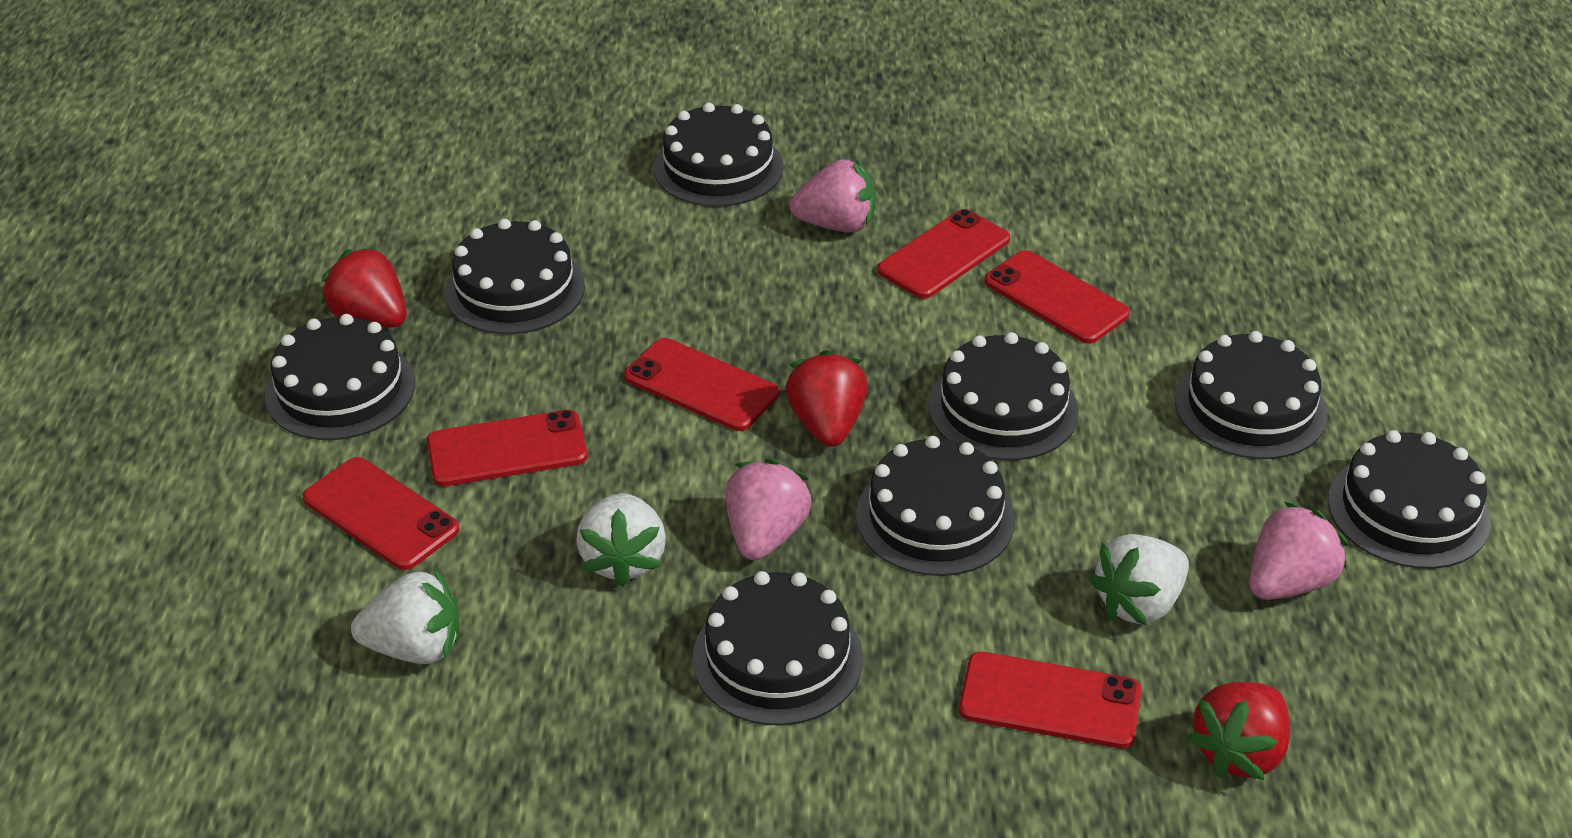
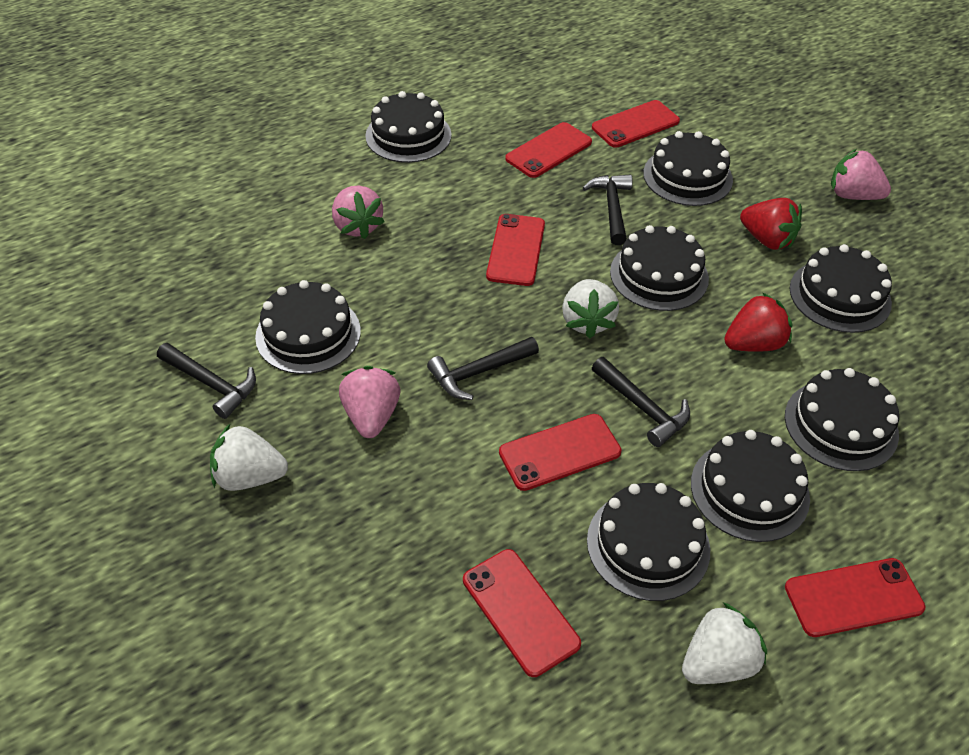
black hammer: 0 -> 4
red strawberry: 3 -> 2

